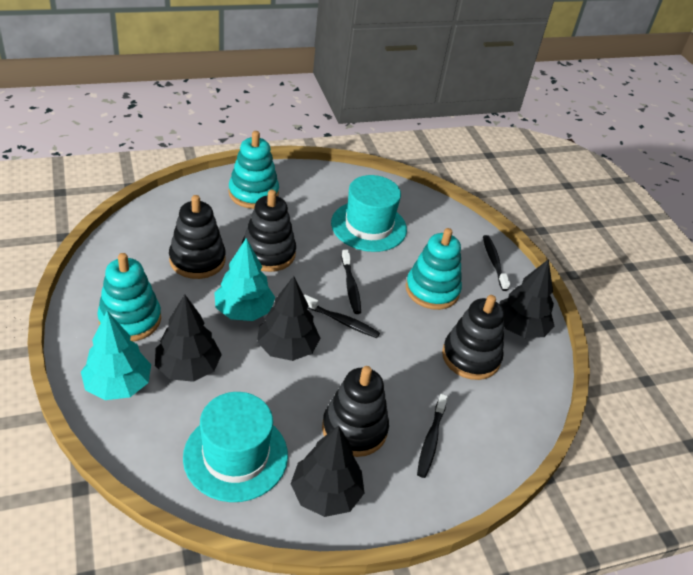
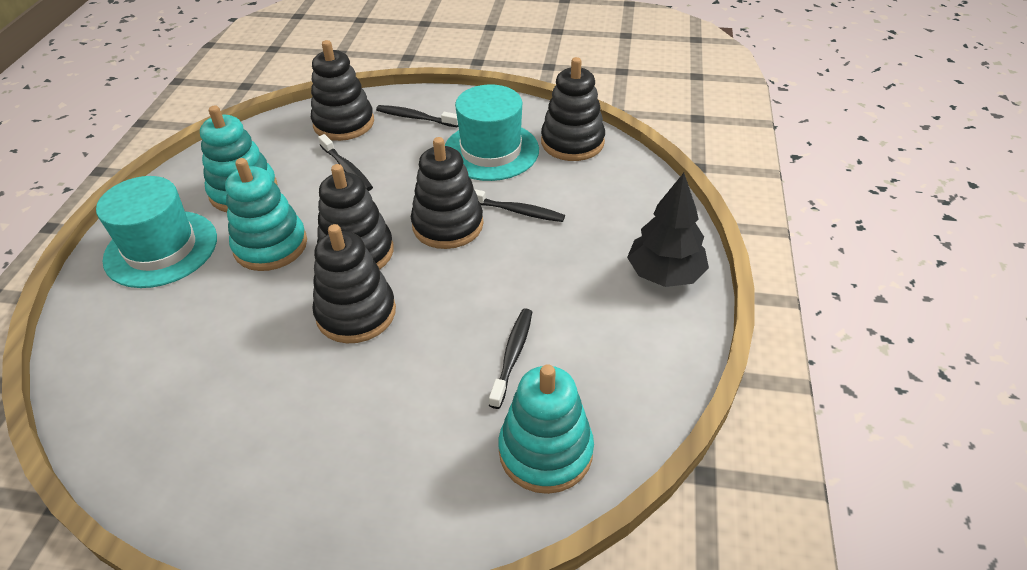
black stacking toy: 4 -> 5
black tree: 4 -> 1
turquoise tree: 2 -> 0

